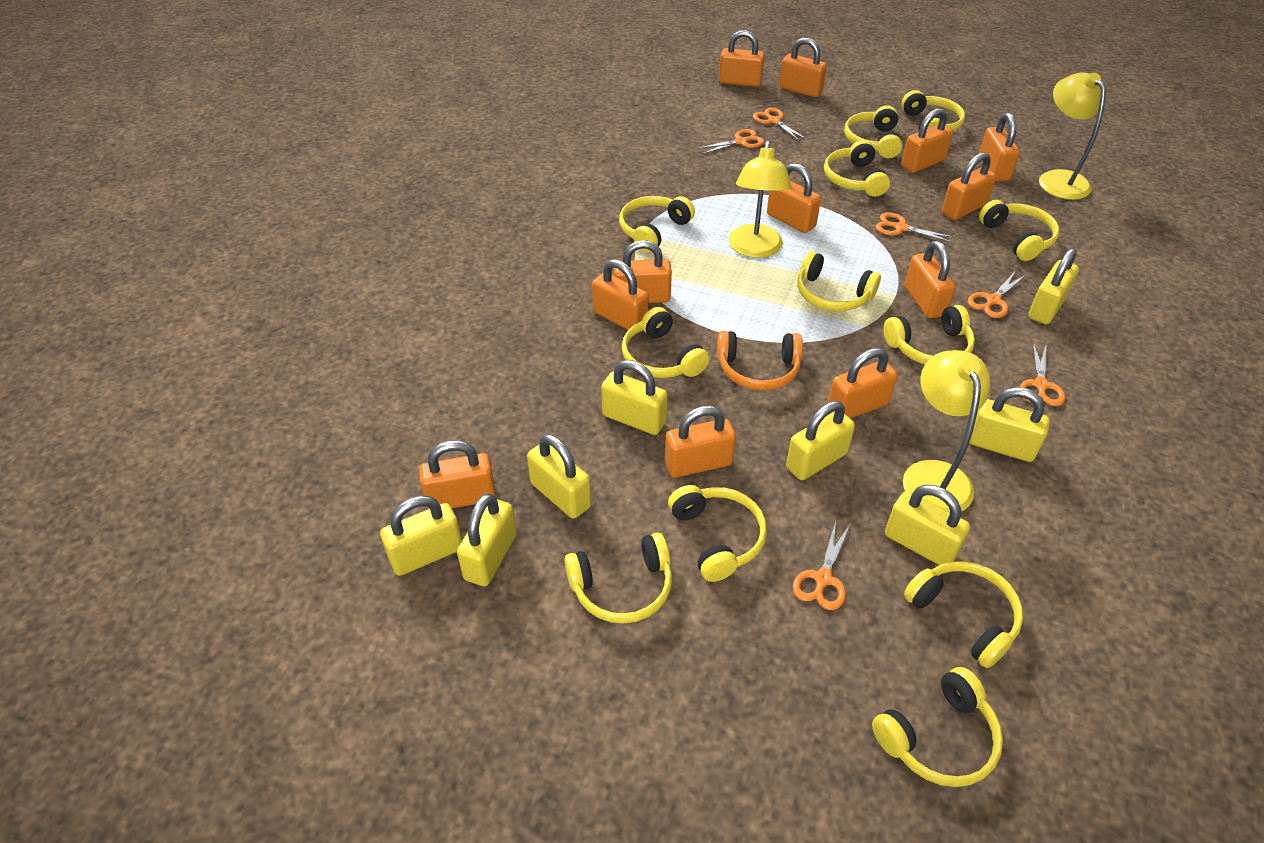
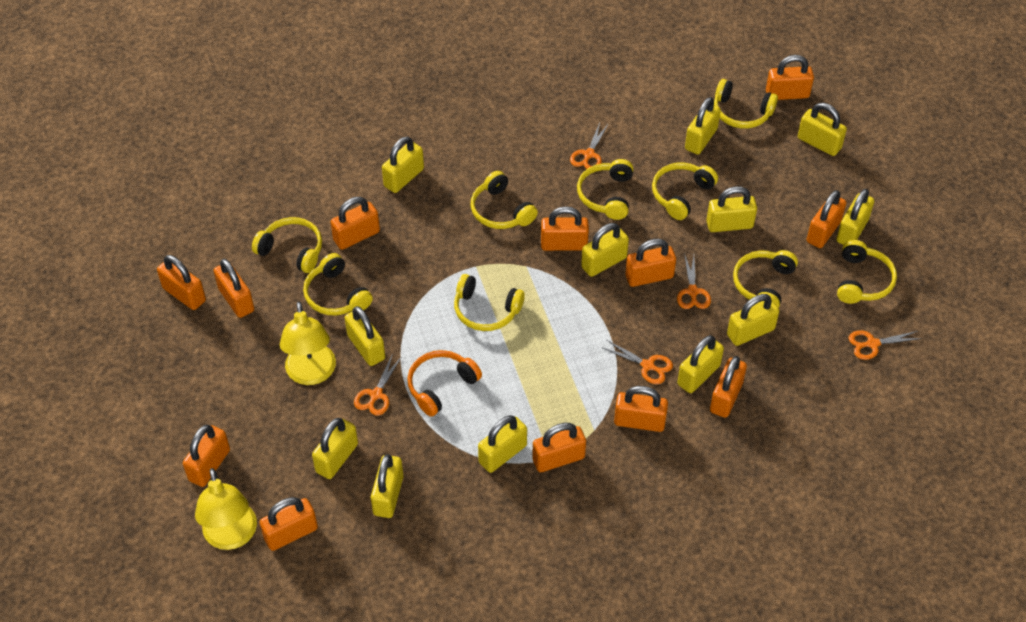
orange scissors: 6 -> 5
yellow headphones: 12 -> 9
yellow lamp: 3 -> 2
yellow padlock: 8 -> 12

